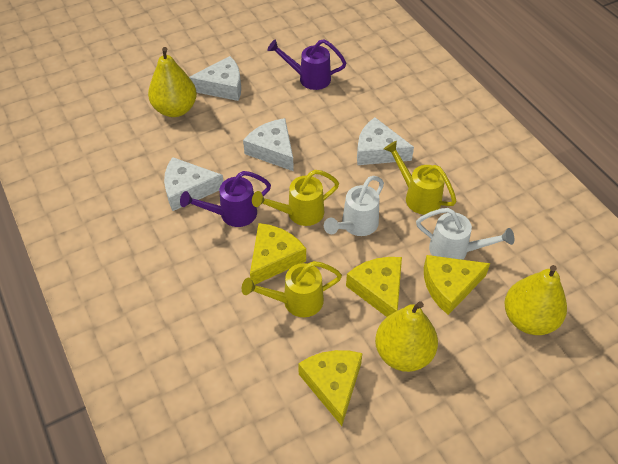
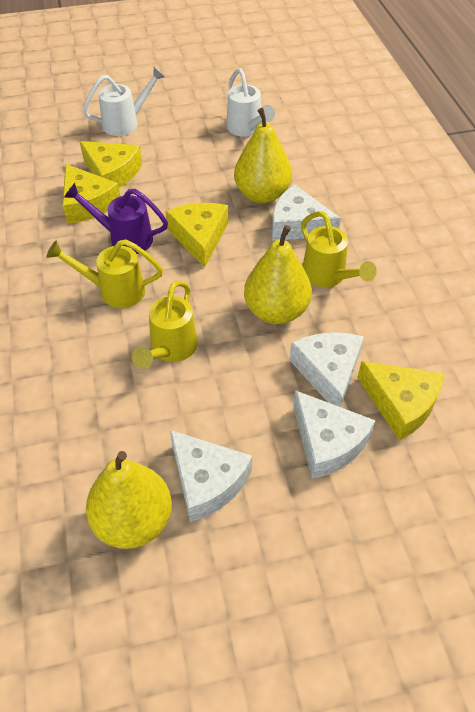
purple watering can: 2 -> 1

